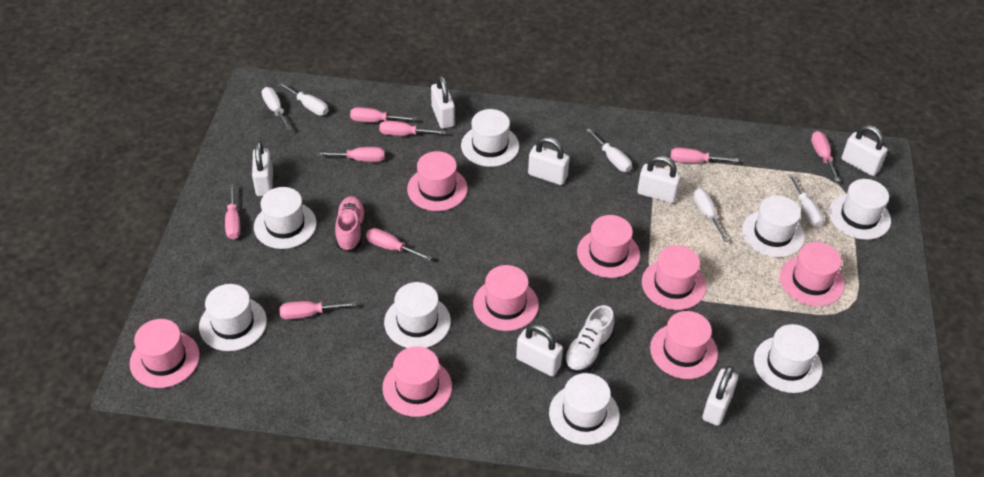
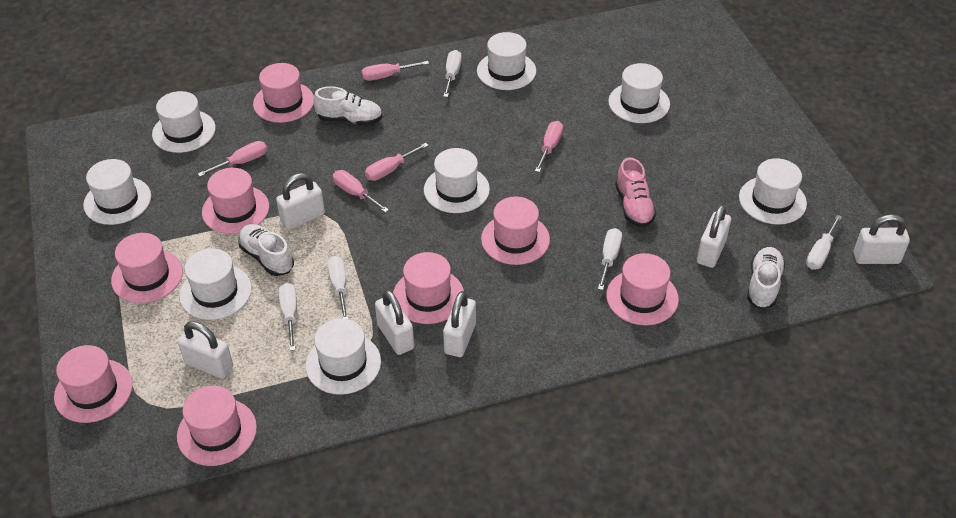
pink screwdriver: 8 -> 5
white padlock: 7 -> 6
white shoe: 1 -> 3

